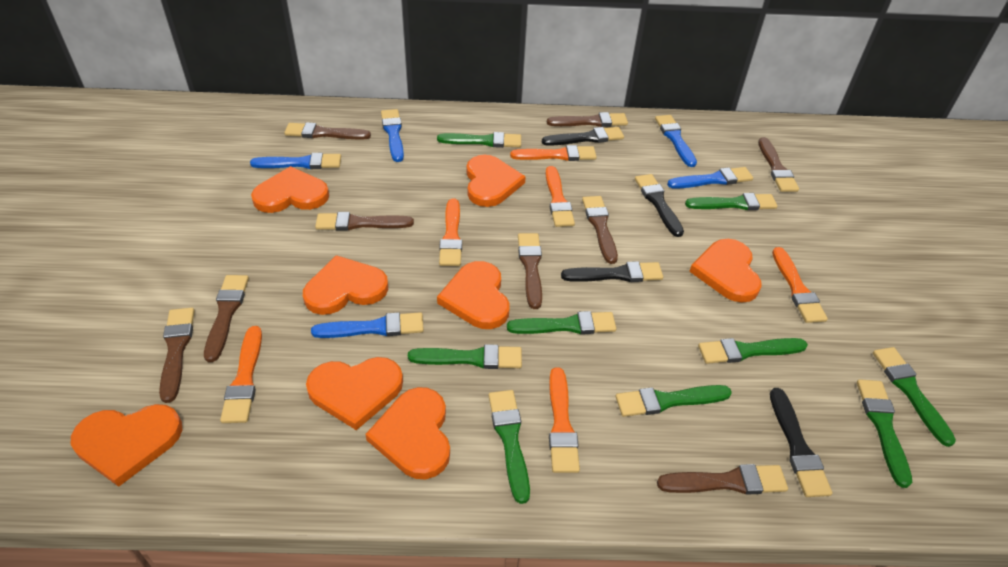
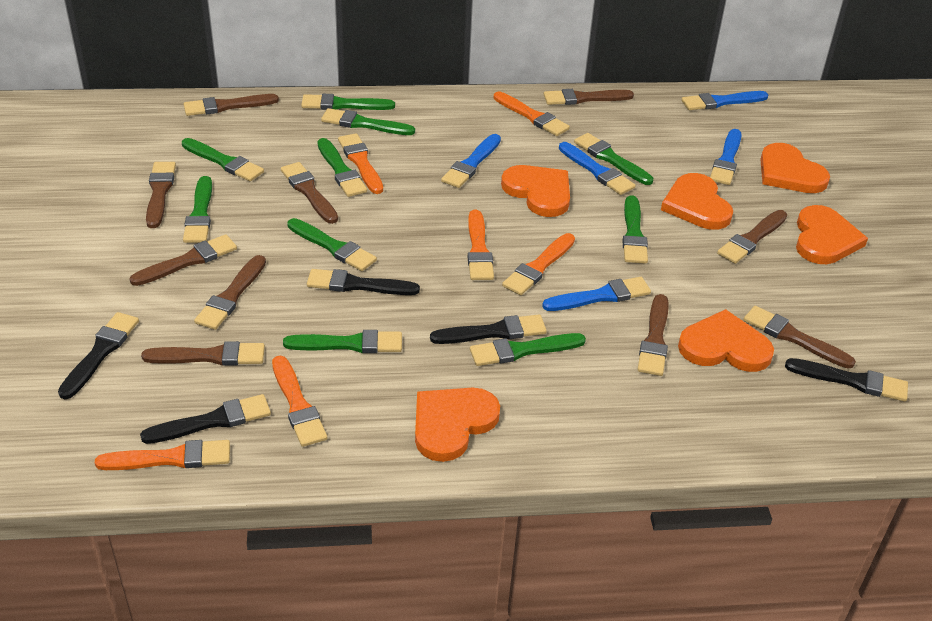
black brush: 4 -> 5
brown brush: 9 -> 10
green brush: 9 -> 10
orange heart: 8 -> 6

